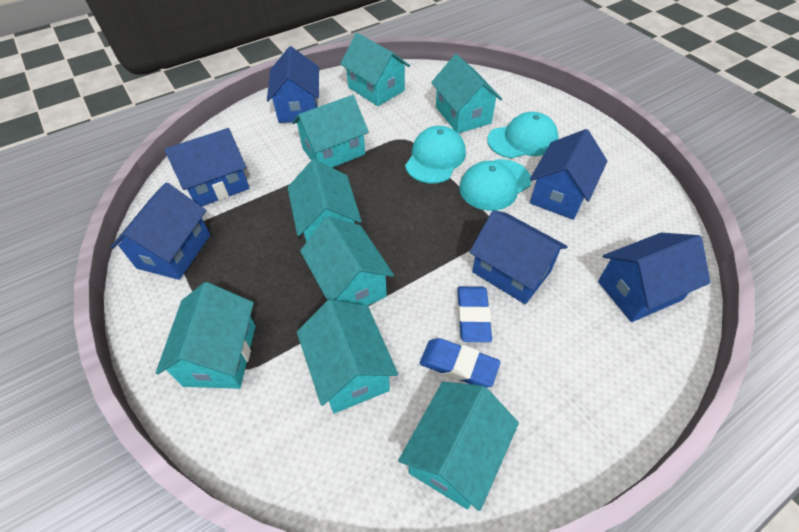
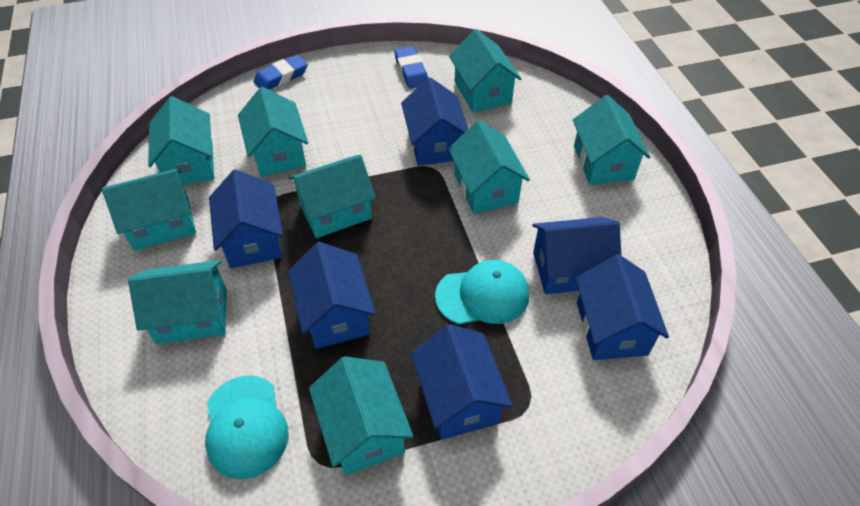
turquoise cap: 3 -> 2
turquoise house: 8 -> 9

